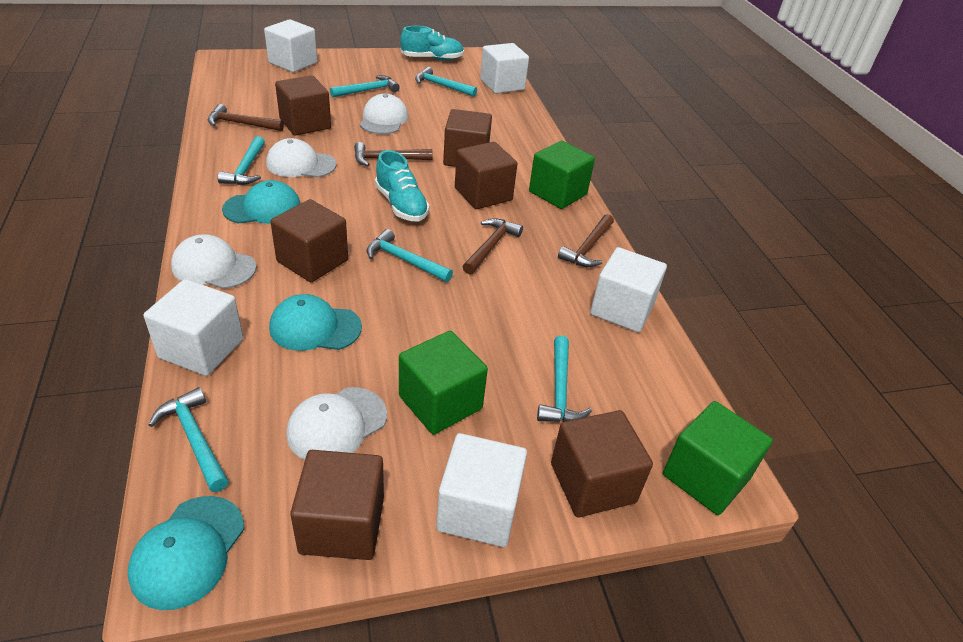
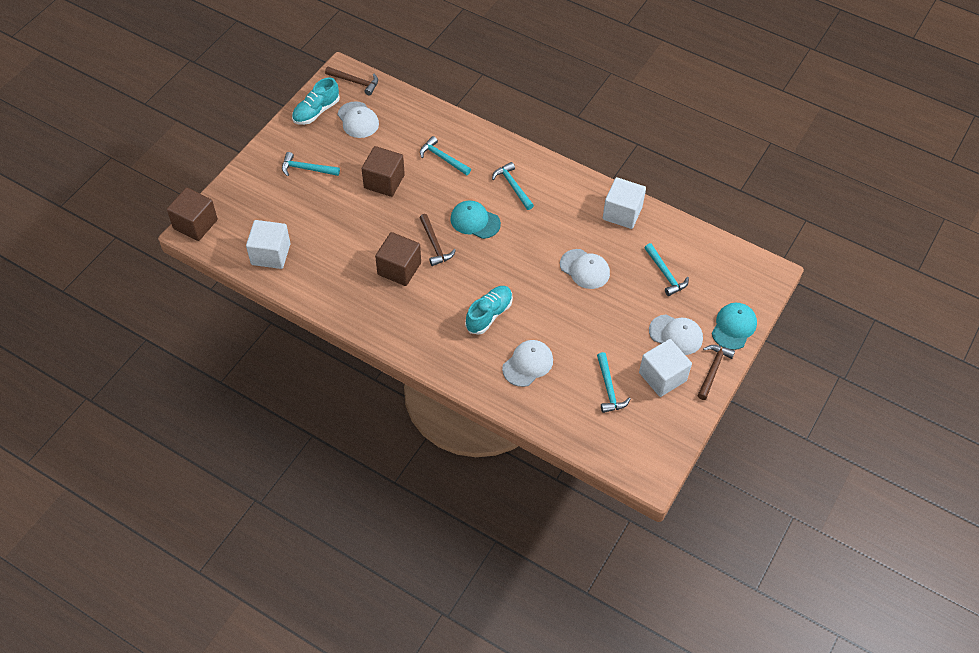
brown cube: 6 -> 3
brown hammer: 4 -> 3
green cube: 3 -> 0
turquoise cap: 3 -> 2
turquoise hammer: 6 -> 5
white cube: 5 -> 3

